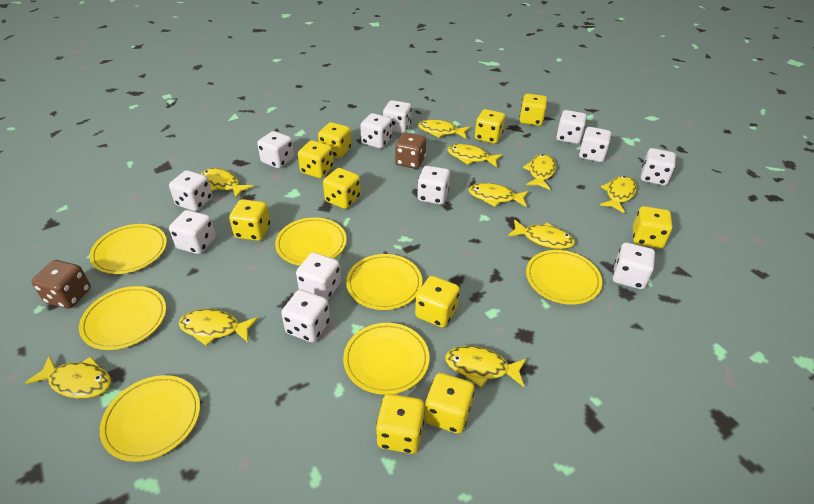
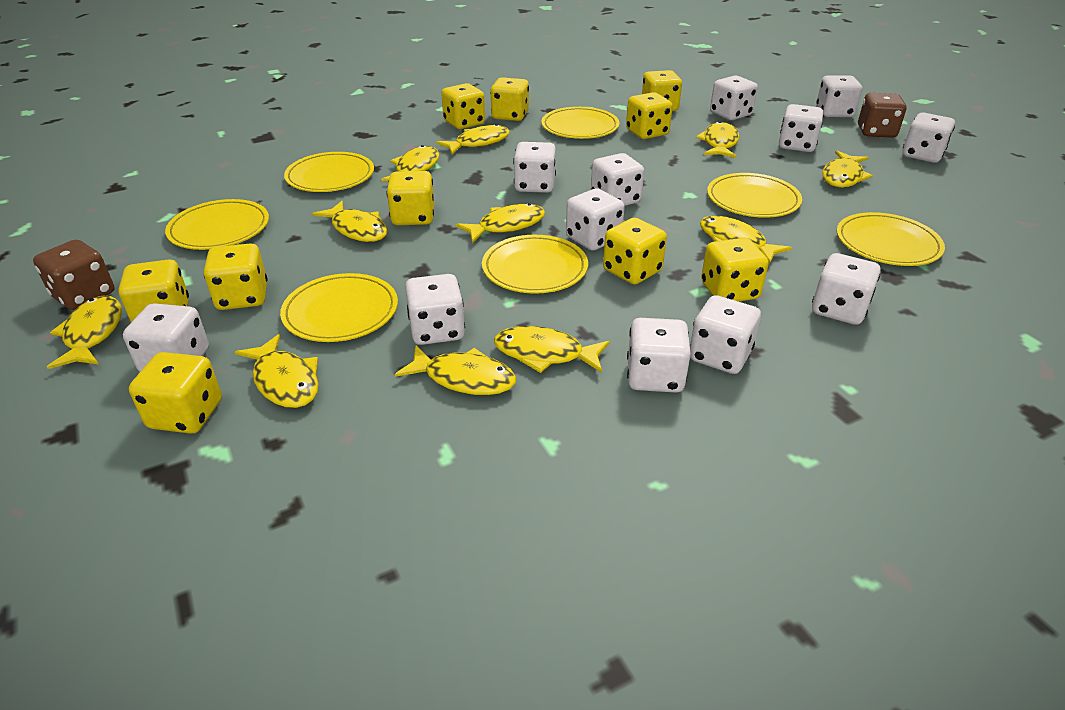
yellow fish: 10 -> 11

